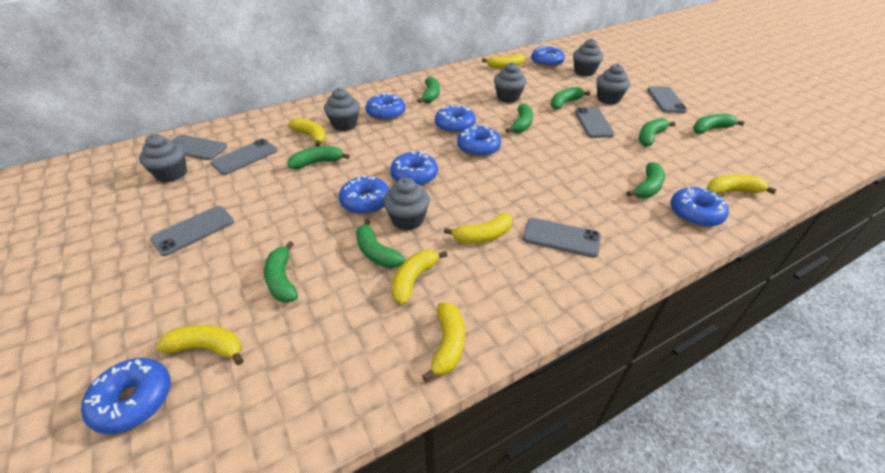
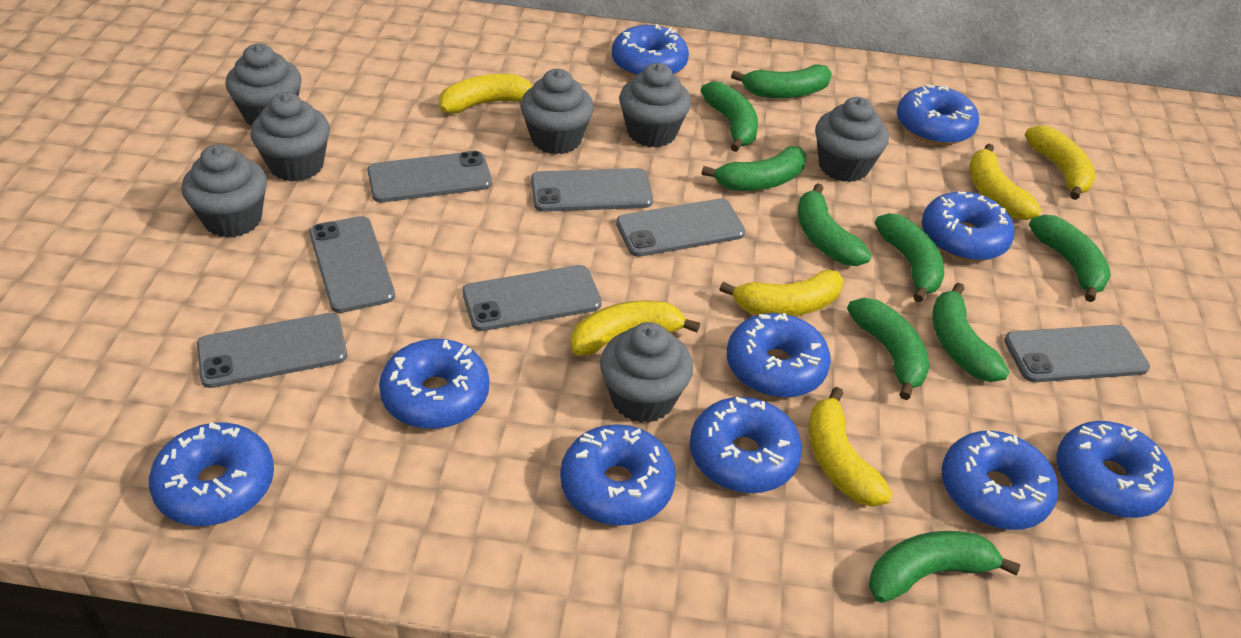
blue donut: 8 -> 10
grey cupcake: 6 -> 7
grey phone: 6 -> 7
yellow banana: 7 -> 6

